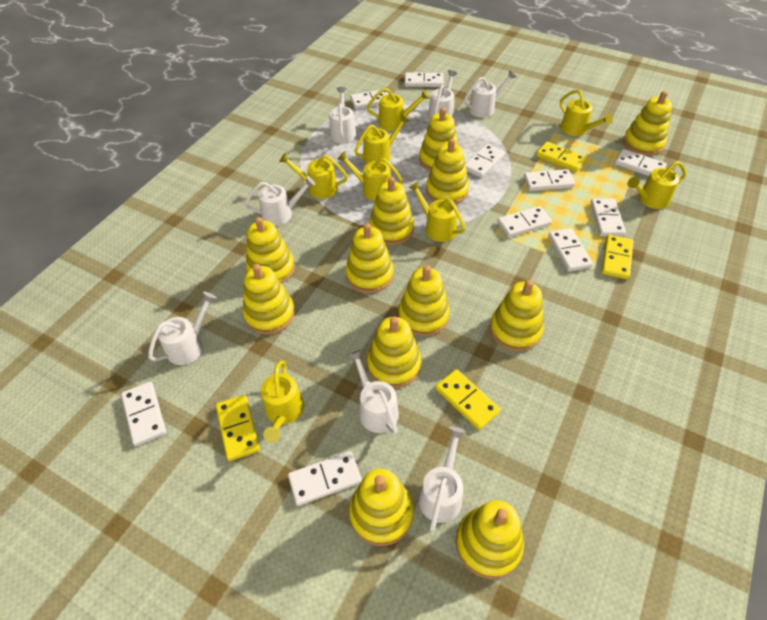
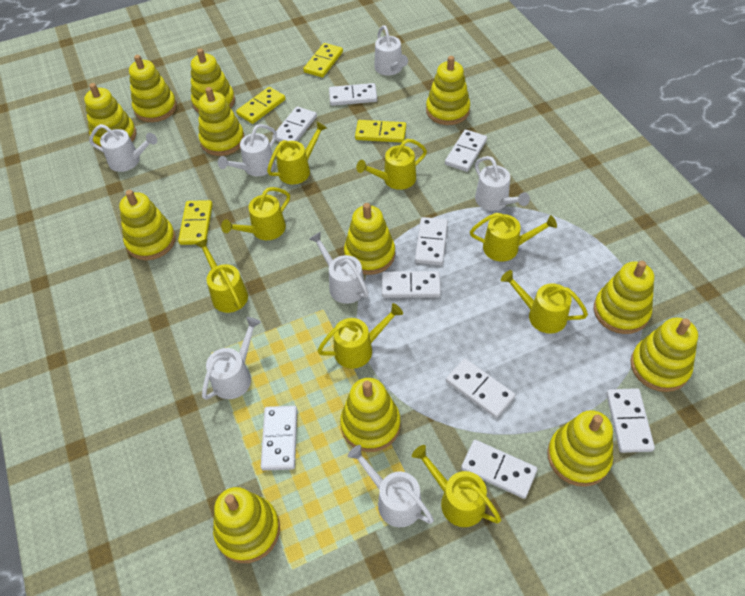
white domino: 10 -> 9

